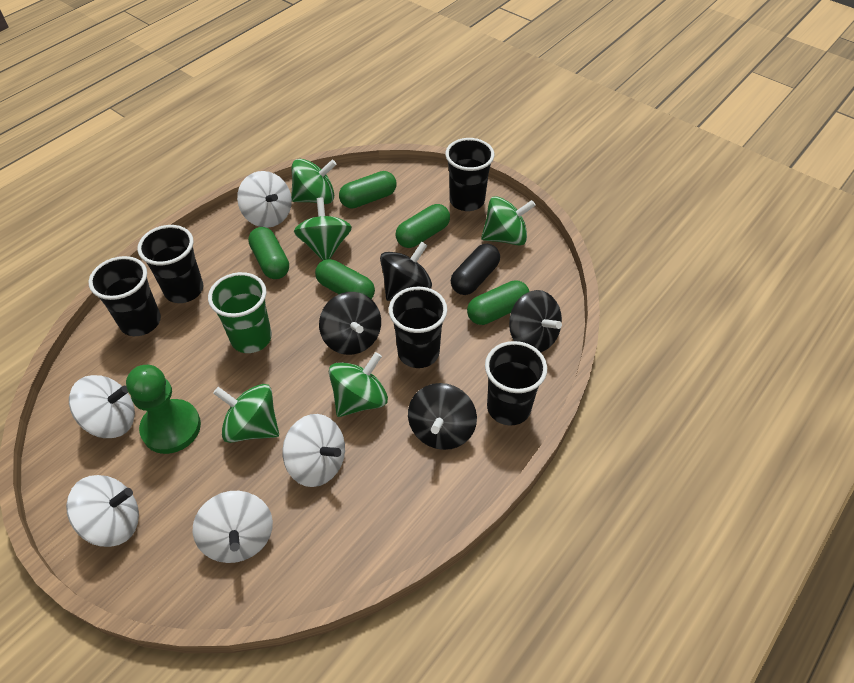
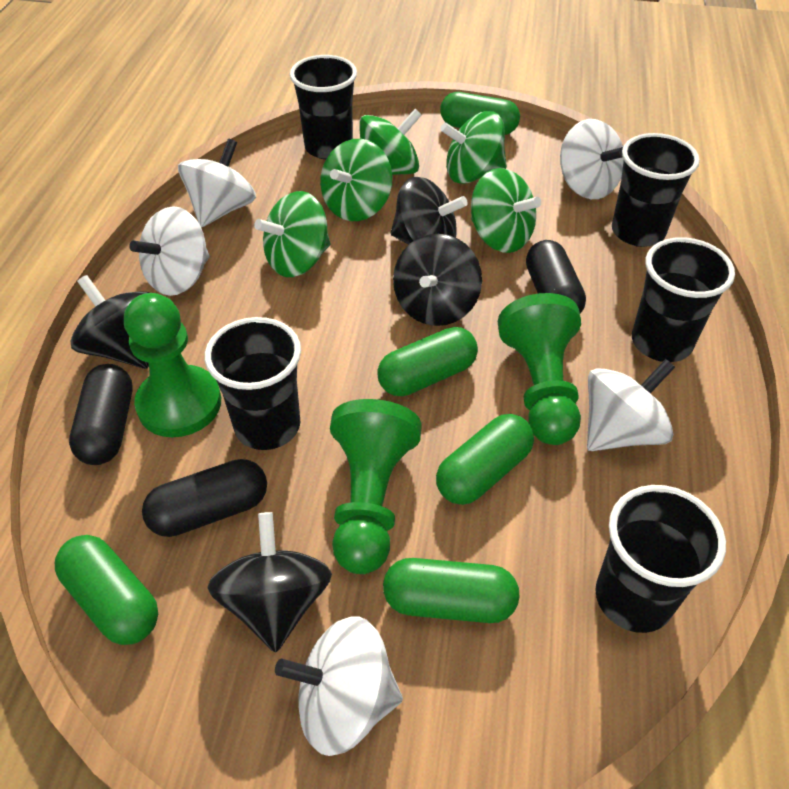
black capsule: 1 -> 3
green cup: 1 -> 0
green pawn: 1 -> 3

